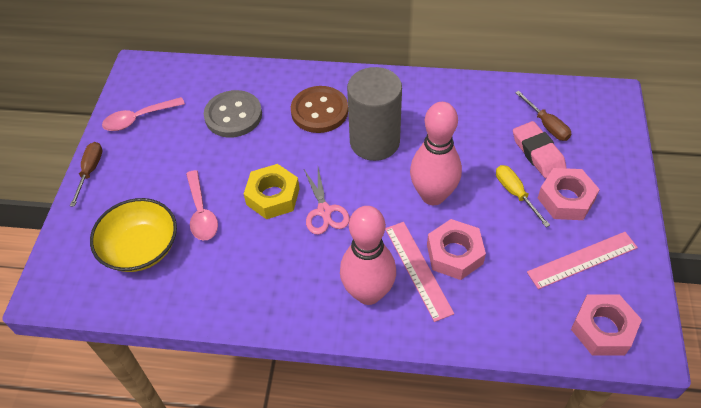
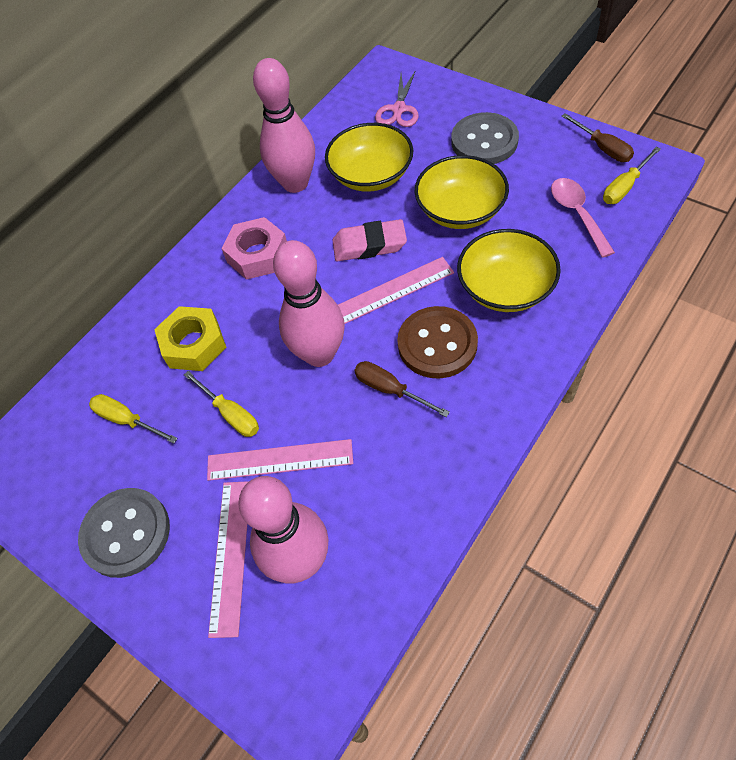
grey button: 1 -> 2
grey cylinder: 1 -> 0
pink bowling pin: 2 -> 3
pink nut: 3 -> 1
pink ruler: 2 -> 3
pink spoon: 2 -> 1
yellow bowl: 1 -> 3
yellow screwdriver: 1 -> 3

